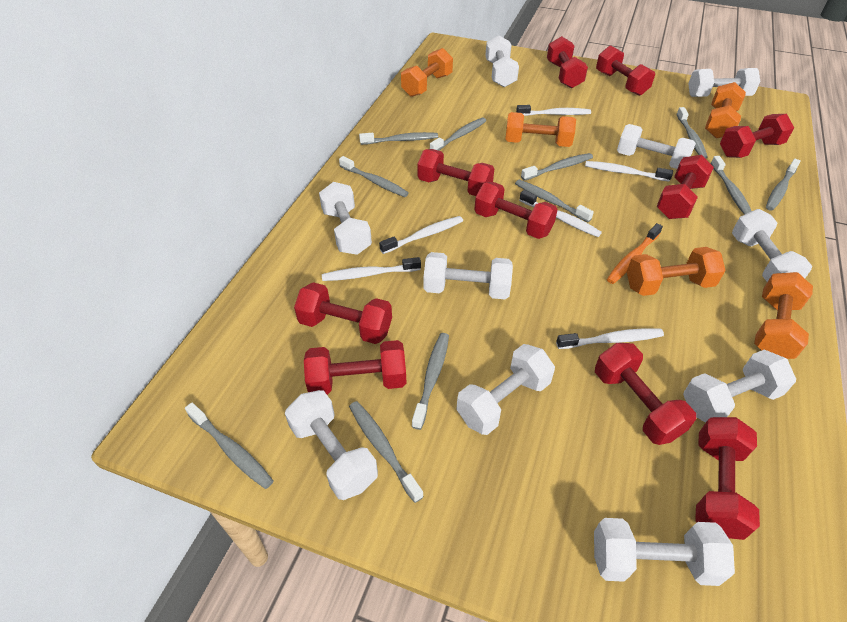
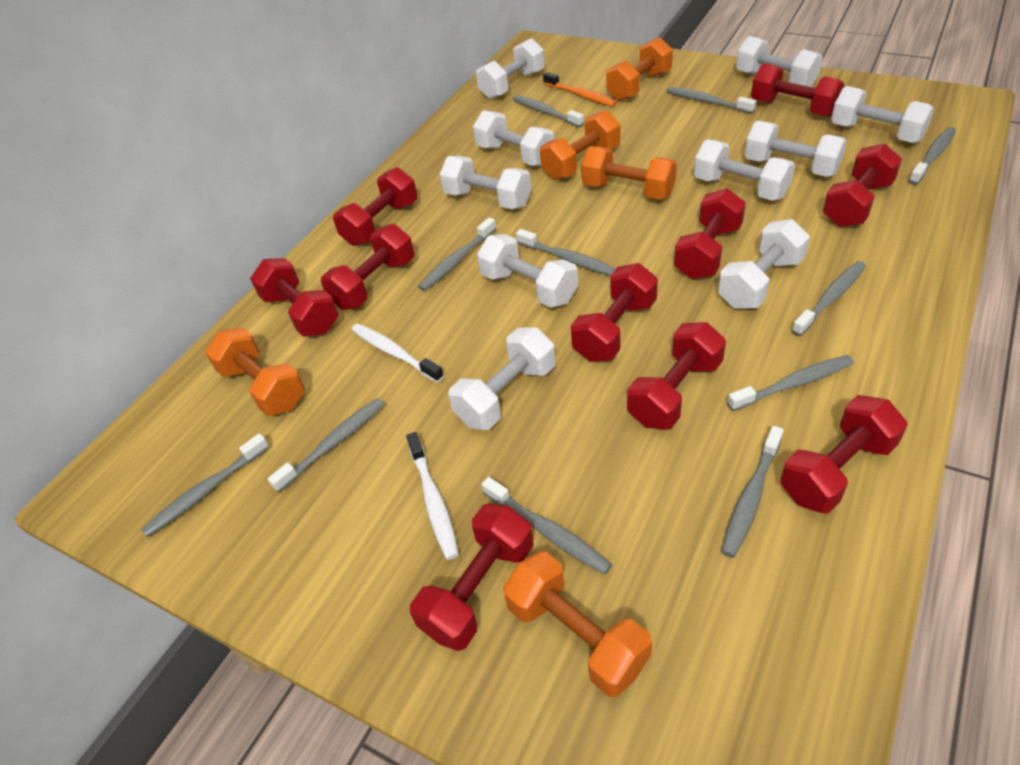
white toothbrush: 6 -> 2

